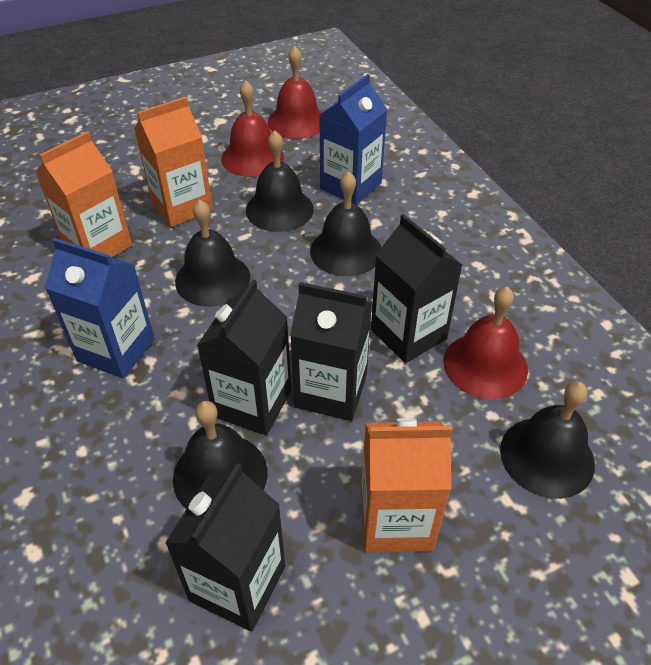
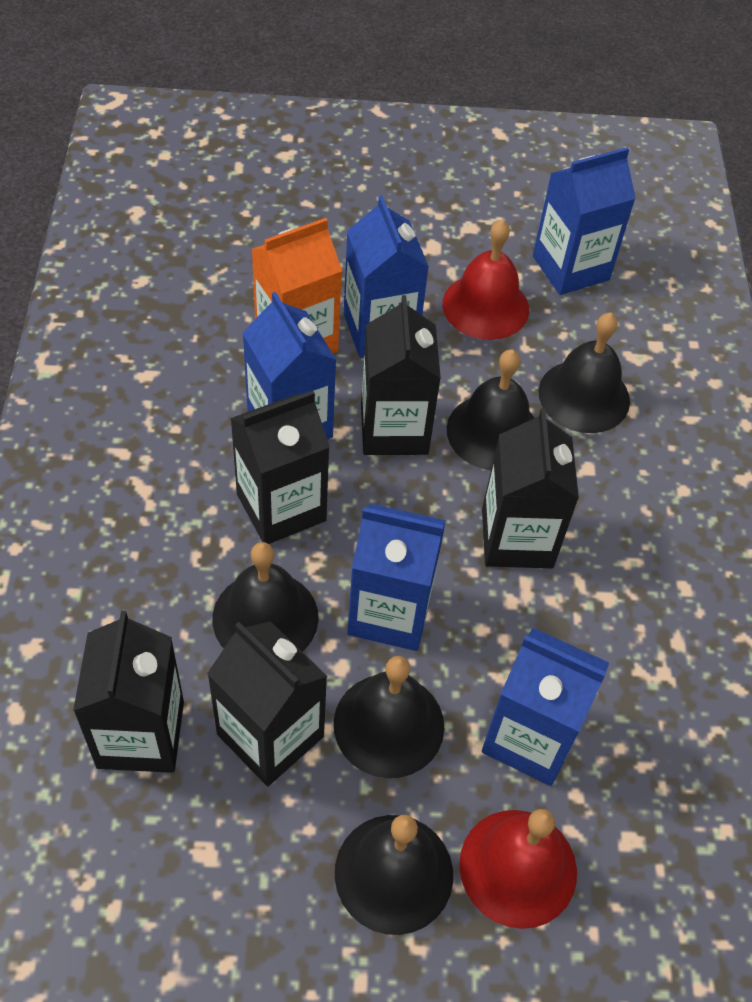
black carton: 4 -> 5
blue carton: 2 -> 5
orange carton: 3 -> 1
red bell: 3 -> 2

